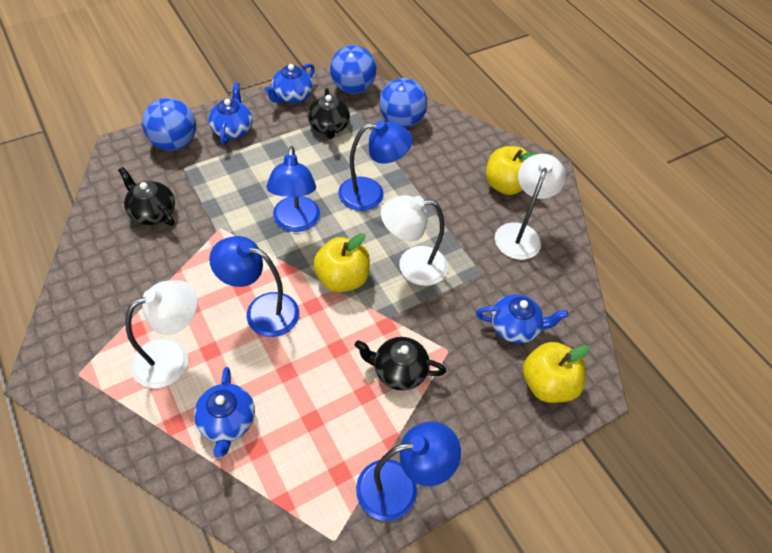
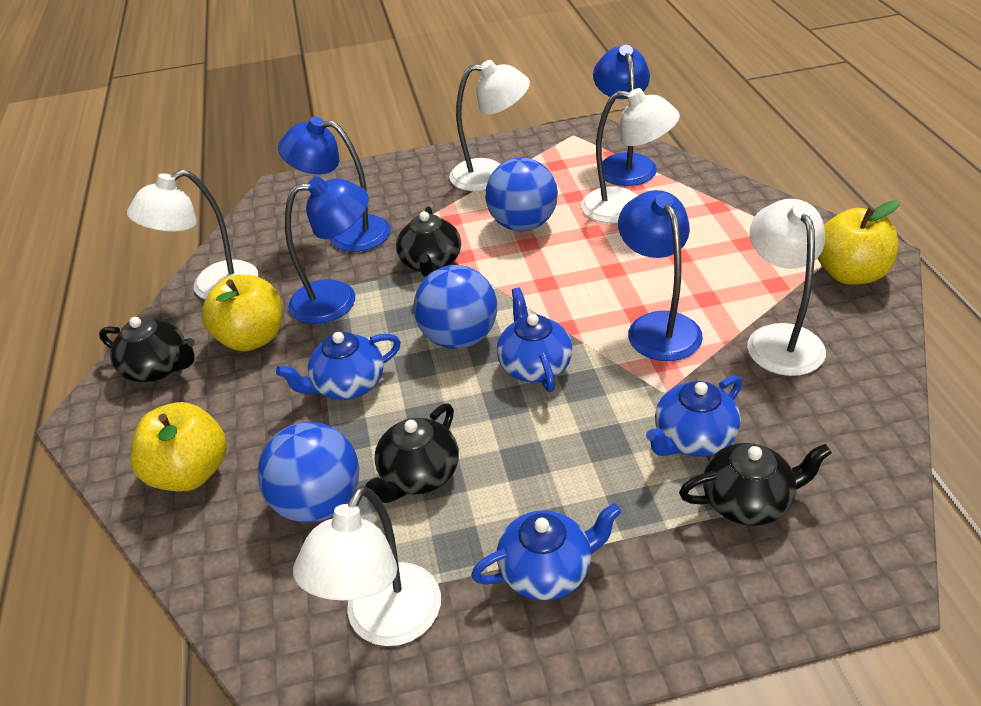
black teapot: 3 -> 4
white lamp: 3 -> 5

